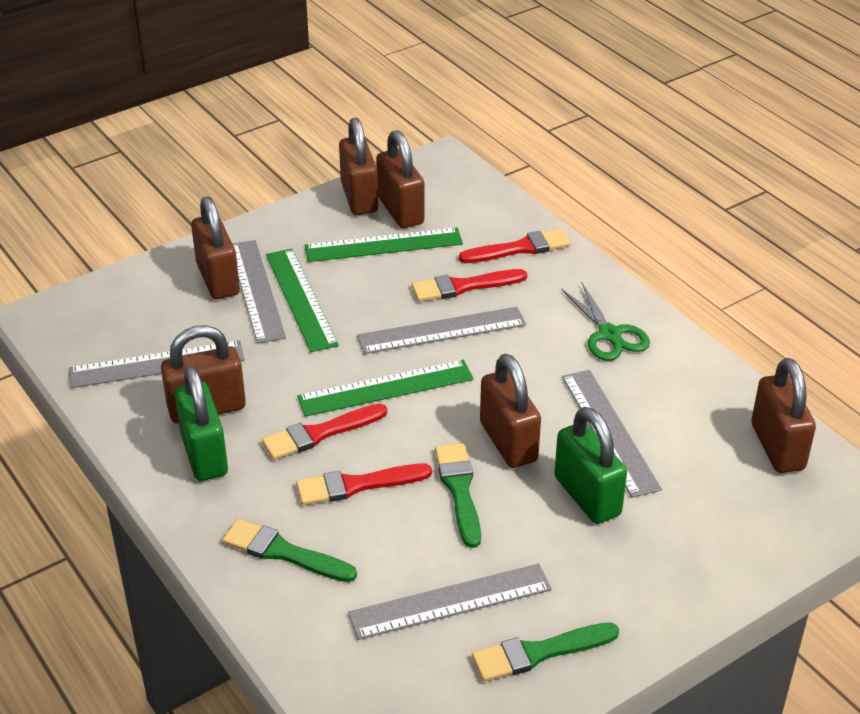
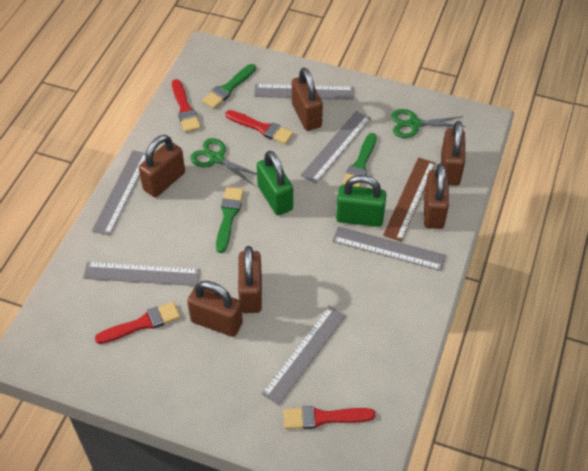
brown ruler: 0 -> 1
green ruler: 3 -> 0
green scissors: 1 -> 2
grey ruler: 5 -> 6

